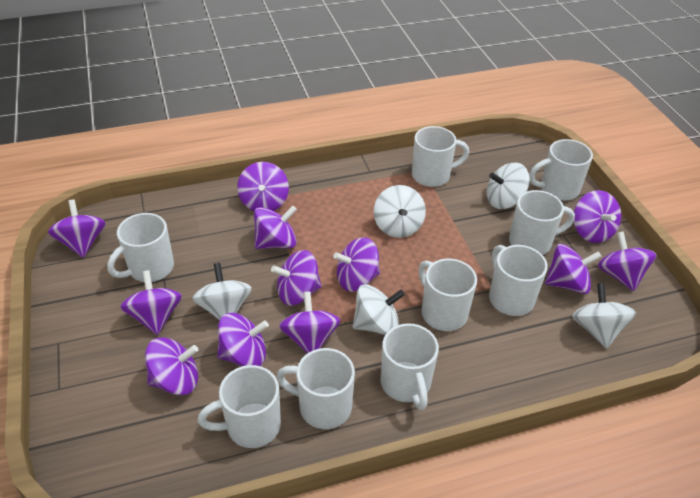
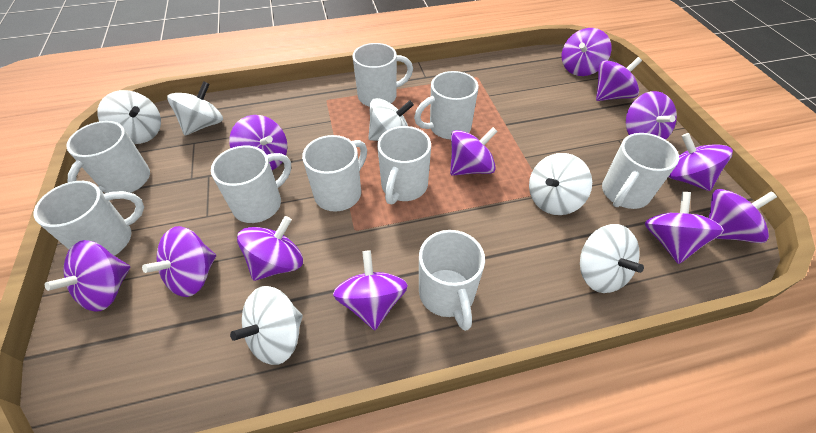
white spinning top: 5 -> 6

